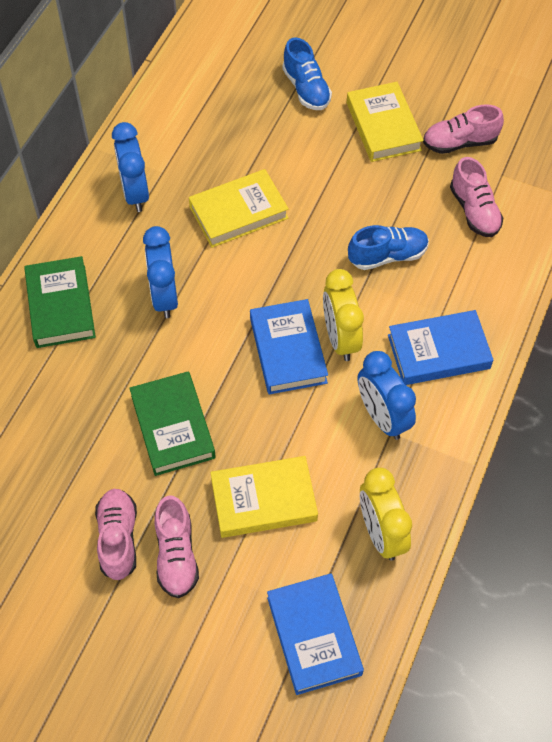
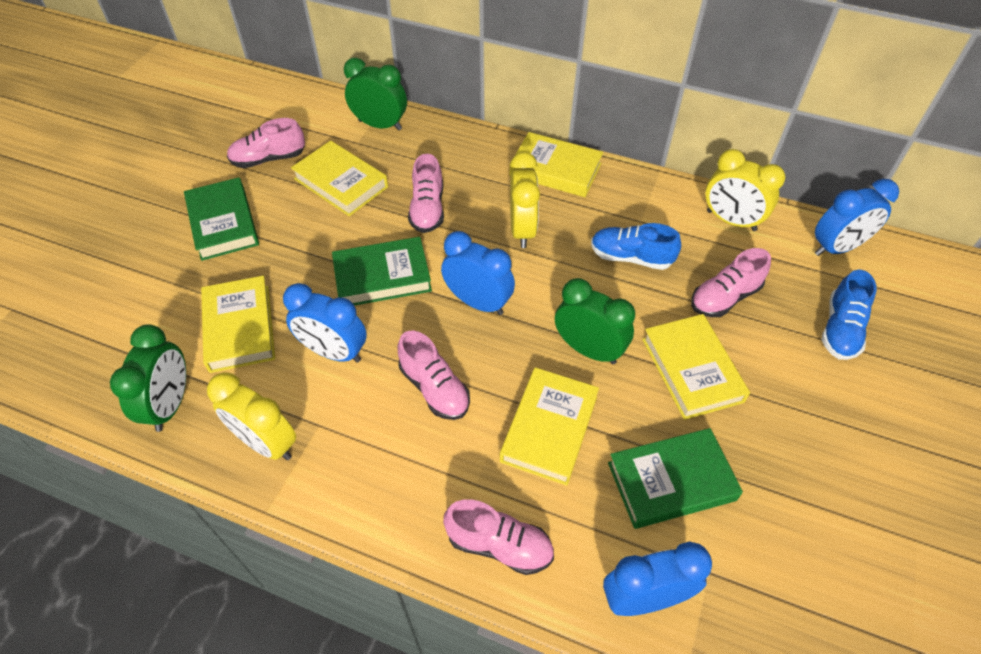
blue book: 3 -> 0
blue clock: 3 -> 4
green book: 2 -> 3
green clock: 0 -> 3
pink shoe: 4 -> 5
yellow book: 3 -> 5
yellow clock: 2 -> 3

